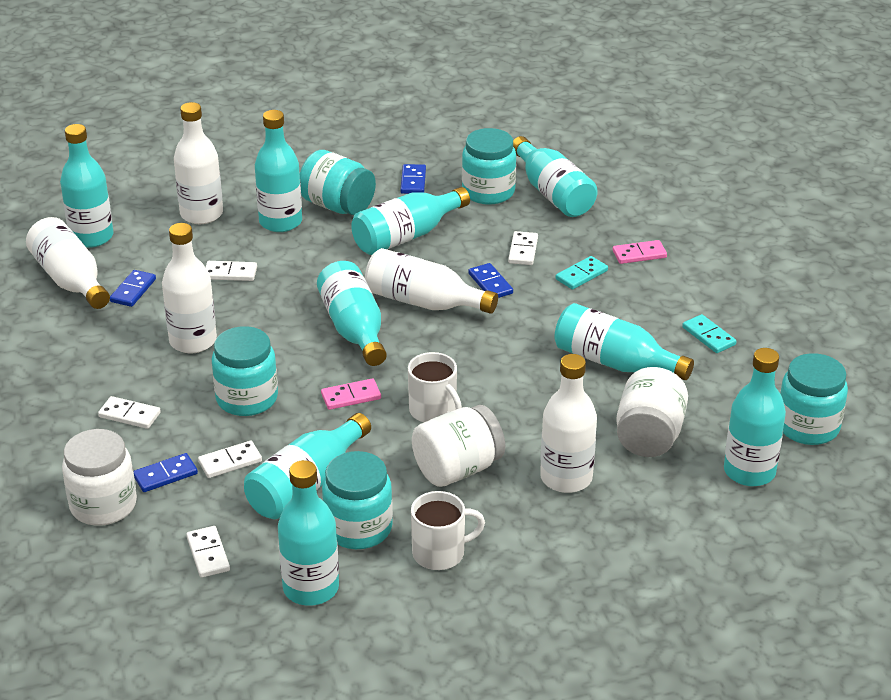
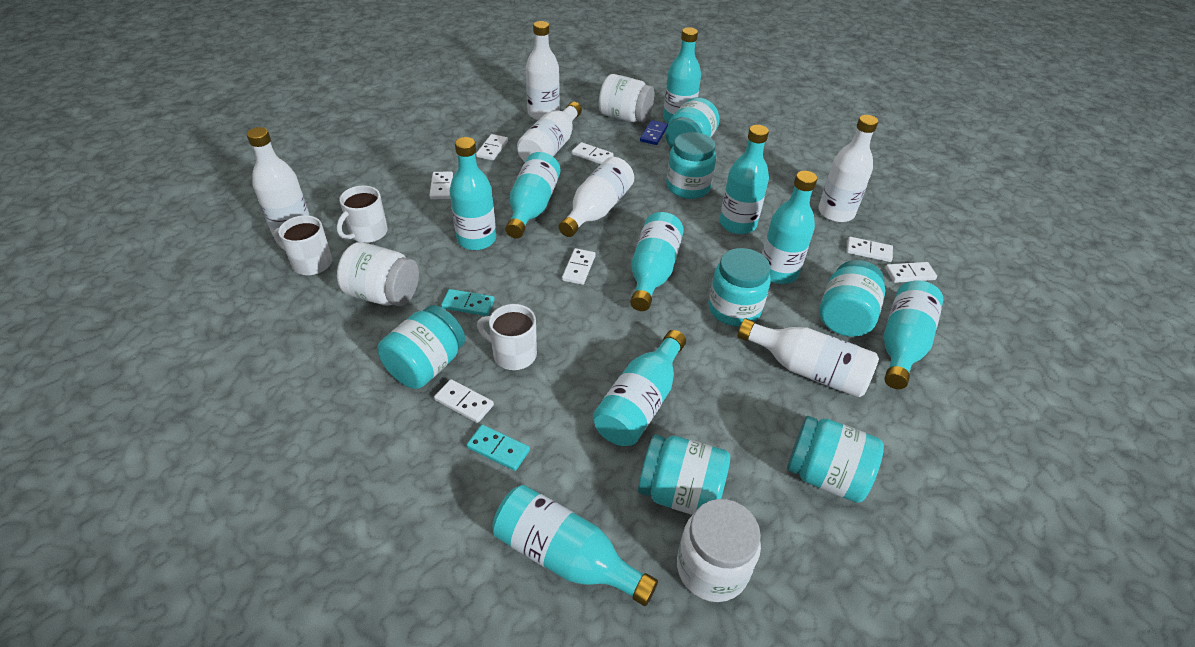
blue domino: 4 -> 1
pink domino: 2 -> 0
turquoise jar: 5 -> 7
white bottle: 5 -> 6
white domino: 5 -> 7
white mug: 2 -> 3

